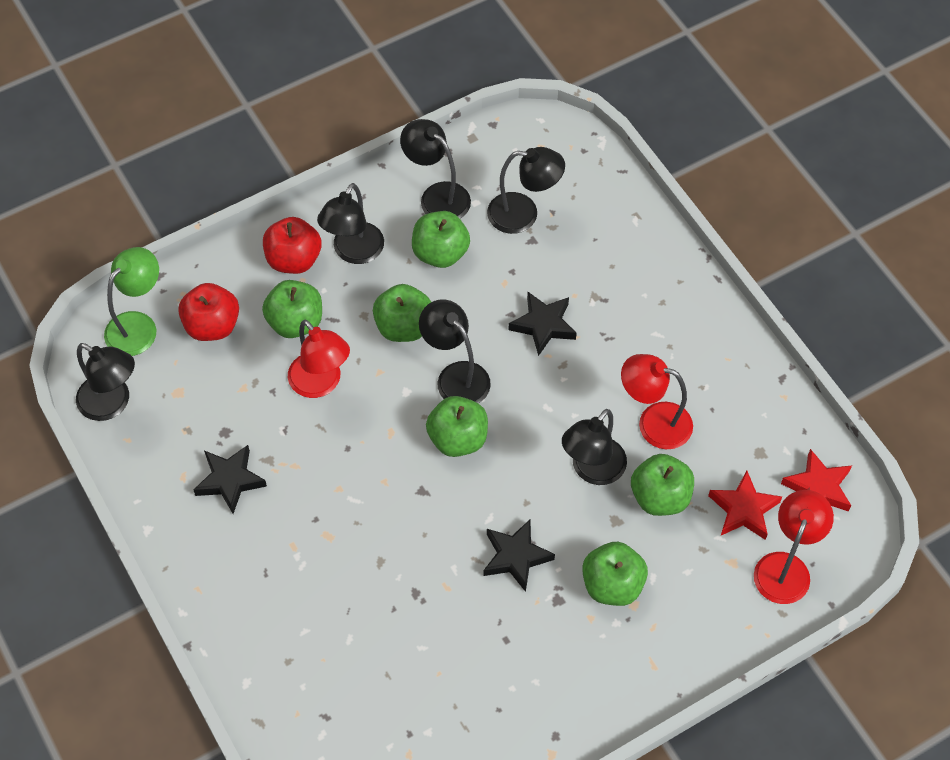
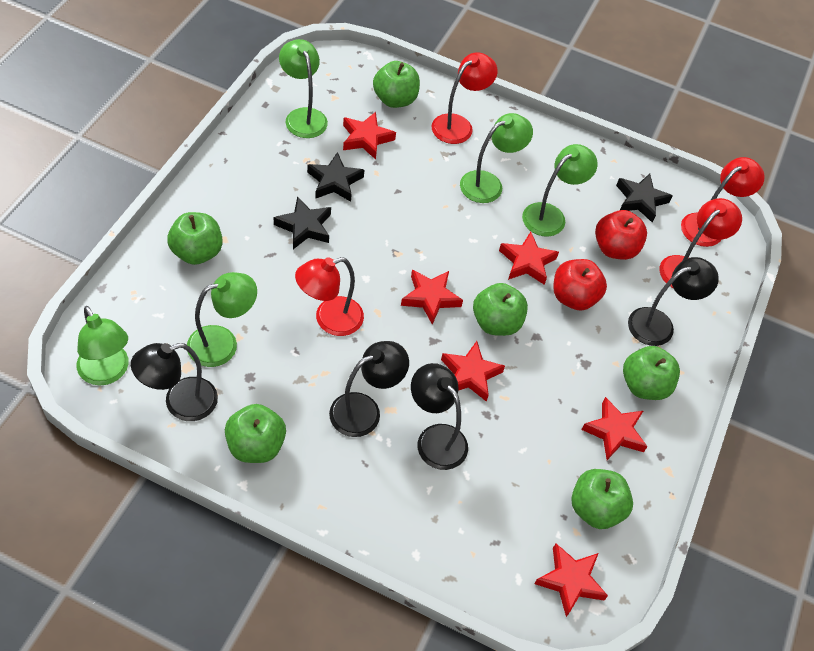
black lamp: 6 -> 4
green lamp: 1 -> 5
red lamp: 3 -> 4
red star: 2 -> 6

